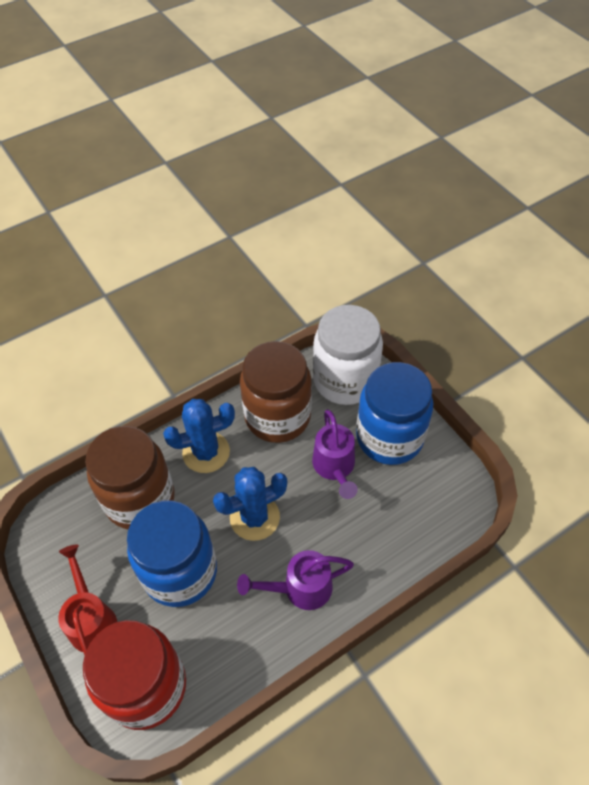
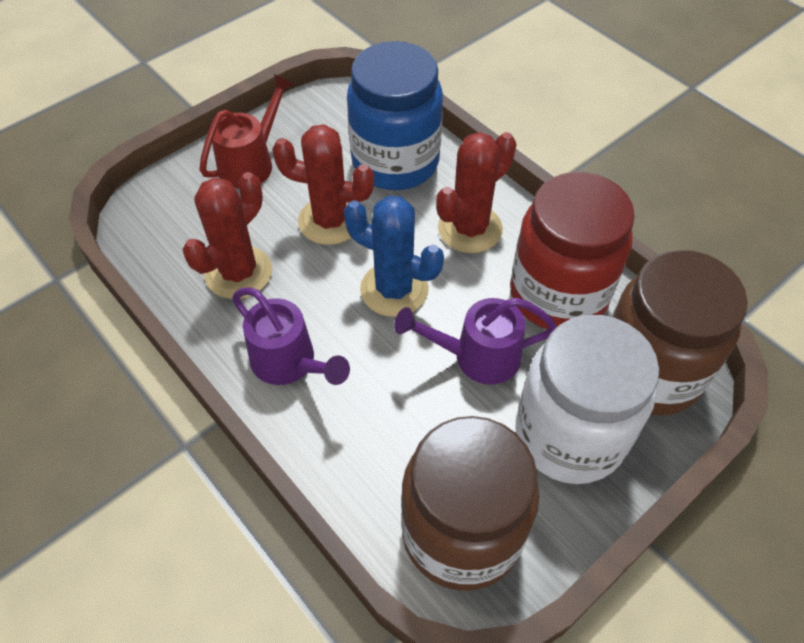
blue cactus: 2 -> 1
blue jar: 2 -> 1
red cactus: 0 -> 3

